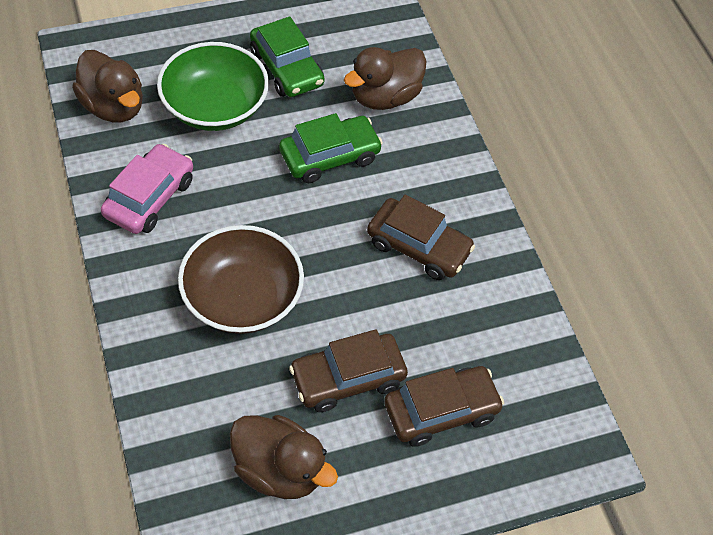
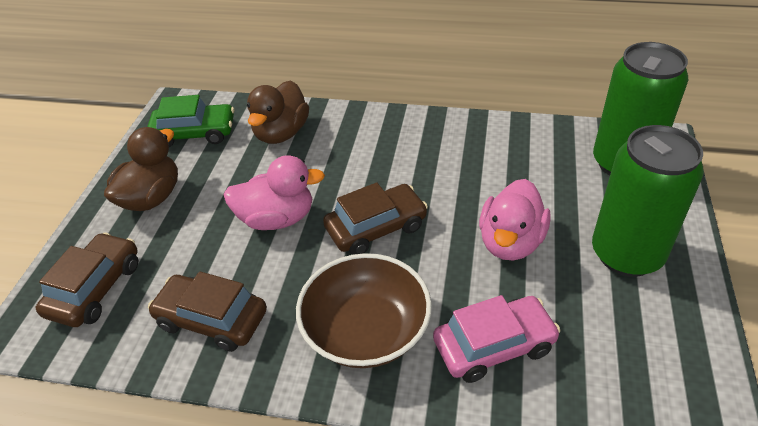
brown duck: 3 -> 2
green bowl: 1 -> 0
green can: 0 -> 2
green car: 2 -> 1
pink duck: 0 -> 2

